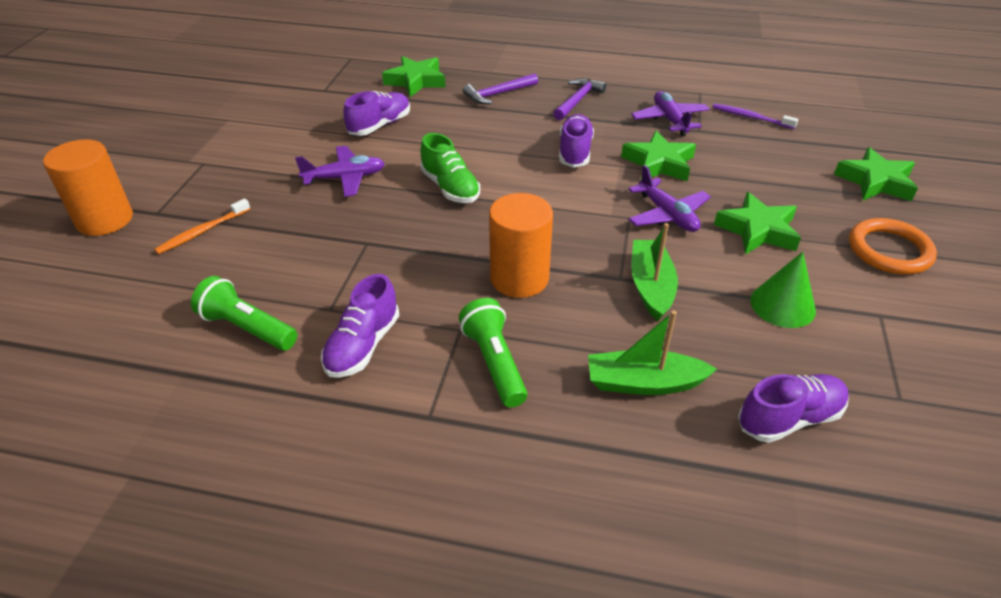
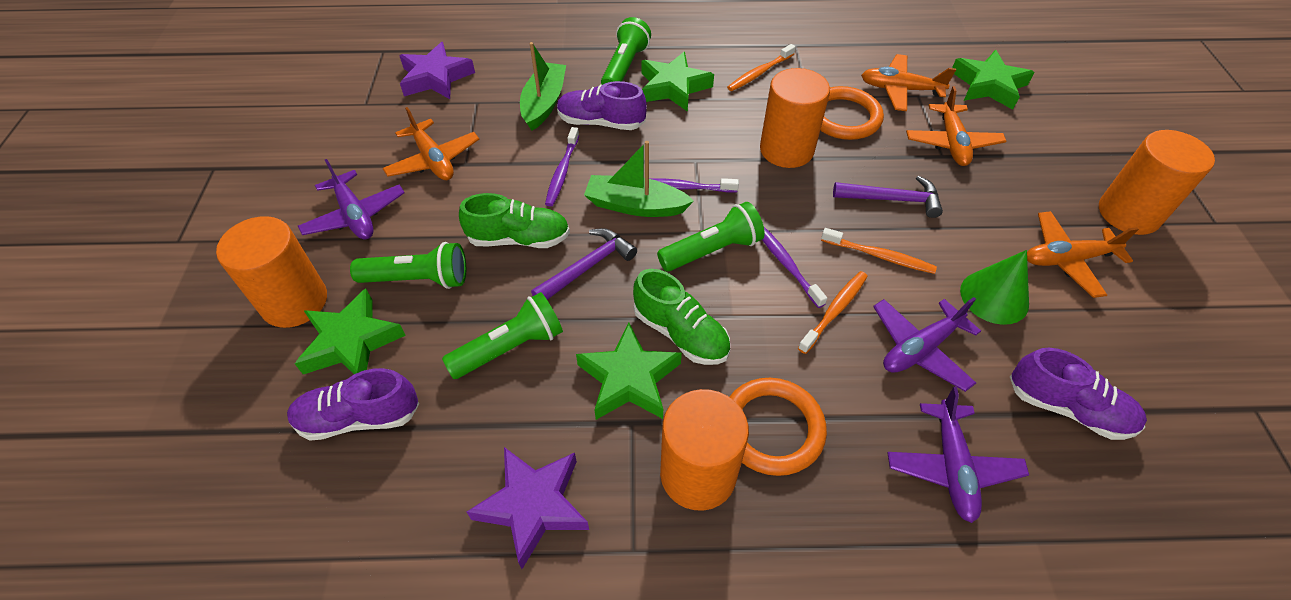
green flashlight: 2 -> 4
green shoe: 1 -> 2
orange cylinder: 2 -> 4
orange plane: 0 -> 4
orange ring: 1 -> 2
orange toothbrush: 1 -> 3
purple shoe: 4 -> 3
purple star: 0 -> 2
purple toothbrush: 1 -> 3

